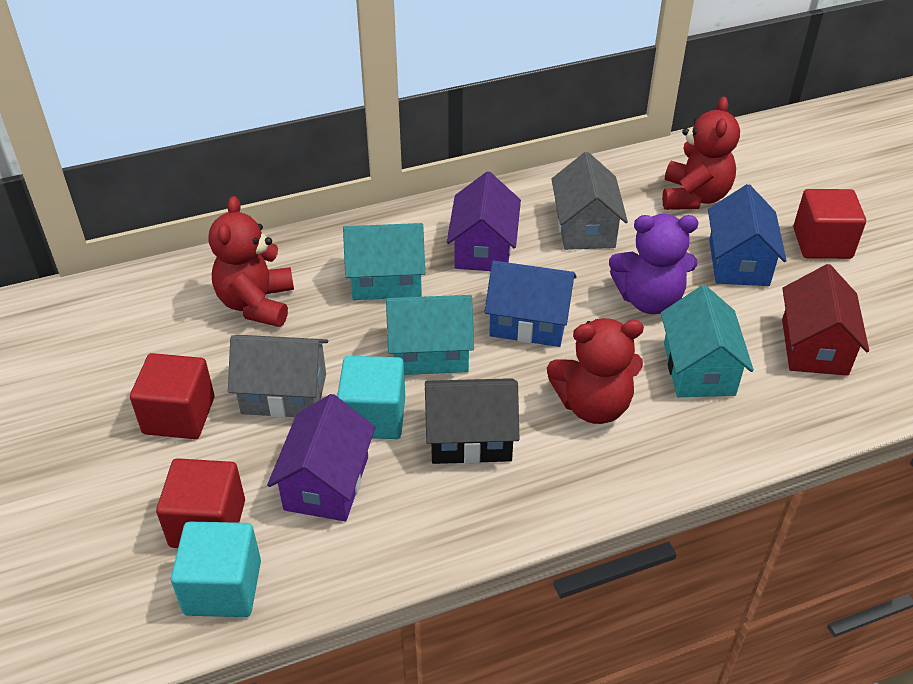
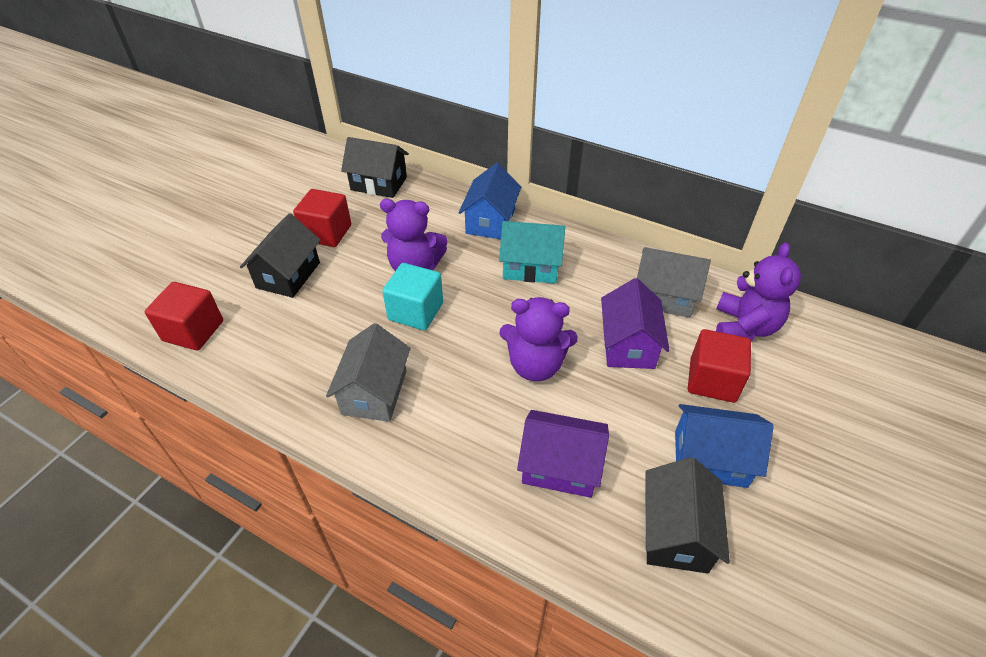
black house: 1 -> 3
purple teddy bear: 1 -> 3
red house: 1 -> 0
red teddy bear: 3 -> 0
turquoise cube: 2 -> 1
turquoise house: 3 -> 1

